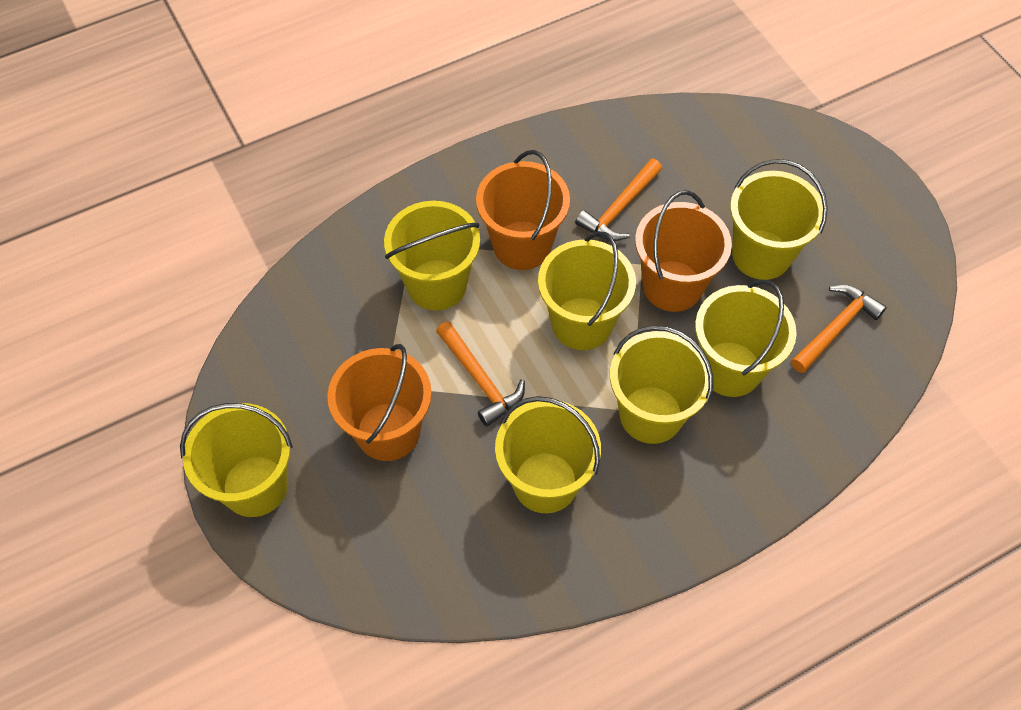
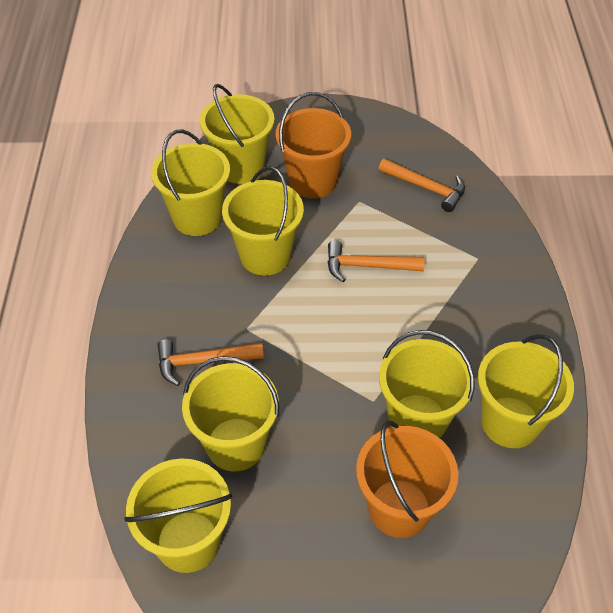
orange bucket: 3 -> 2

